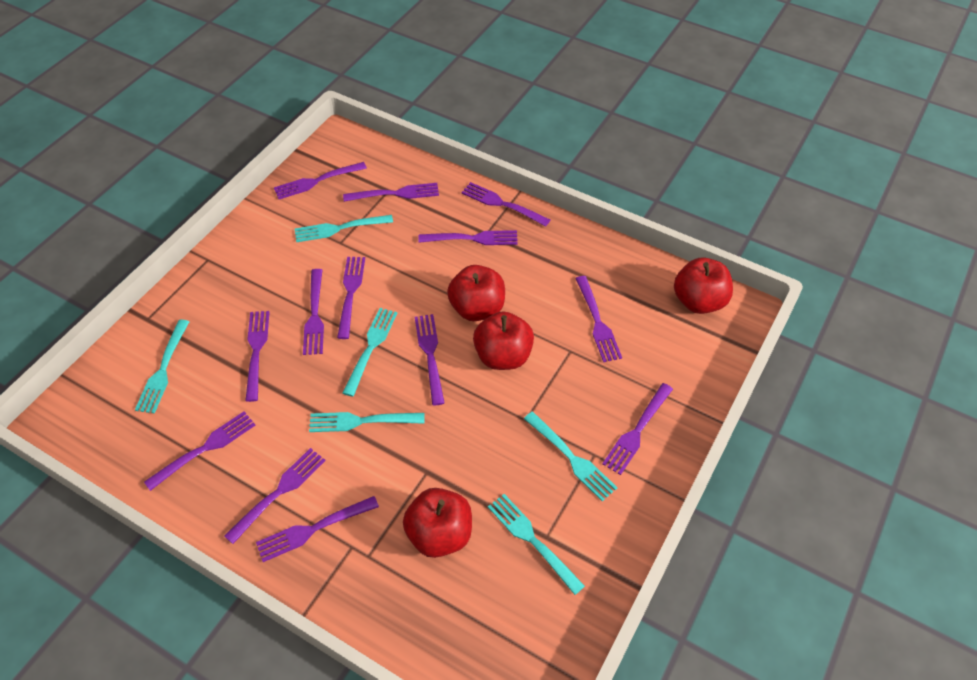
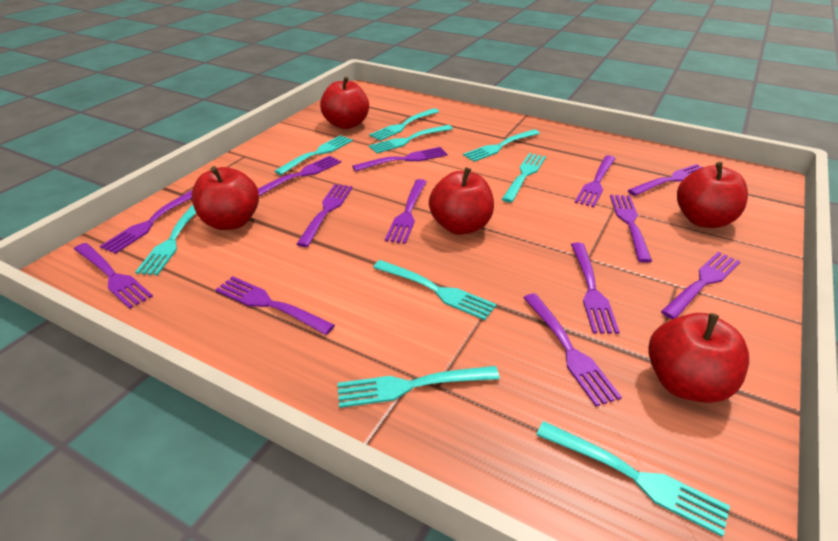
red apple: 4 -> 5
turquoise fork: 6 -> 9

